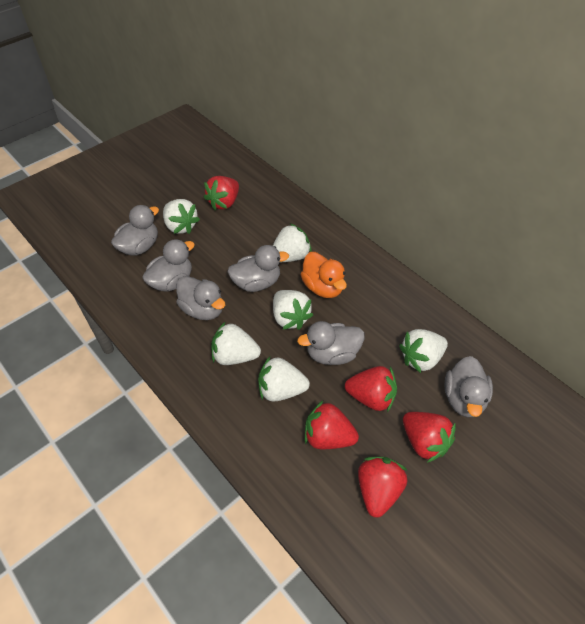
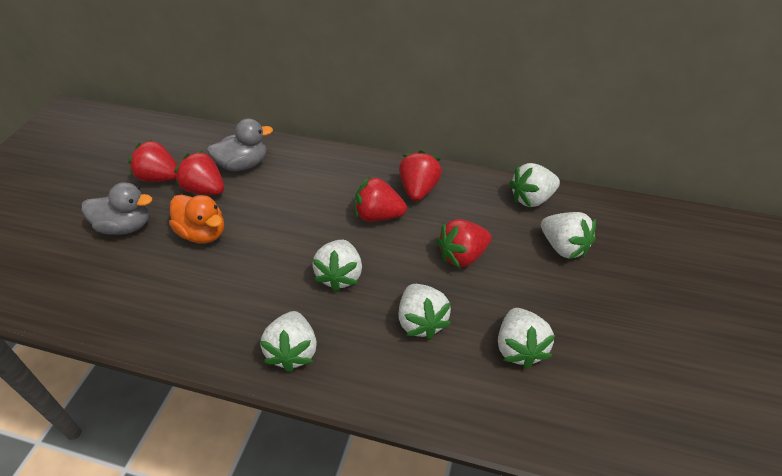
grey duck: 6 -> 2

